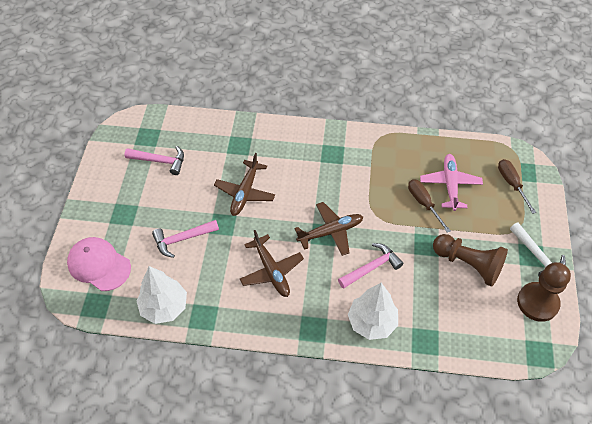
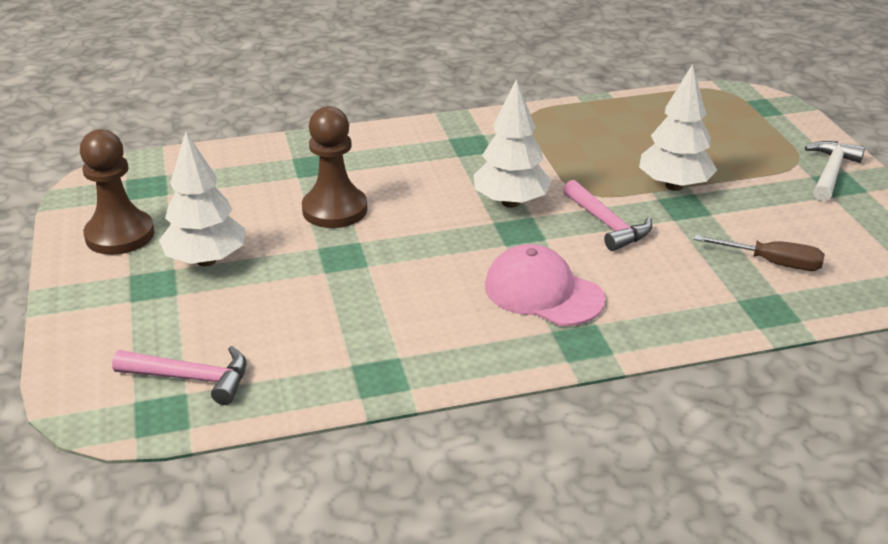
brown plane: 3 -> 0
brown screwdriver: 2 -> 1
pink hammer: 3 -> 2
pink plane: 1 -> 0
white tree: 2 -> 3

